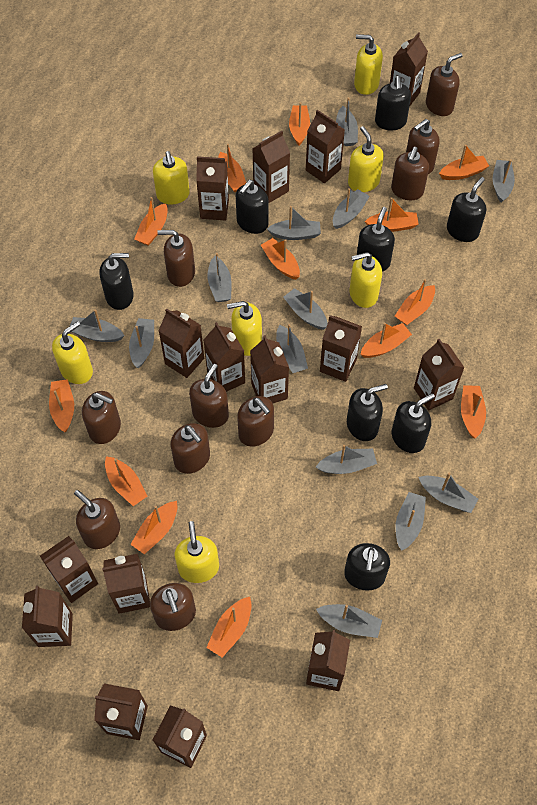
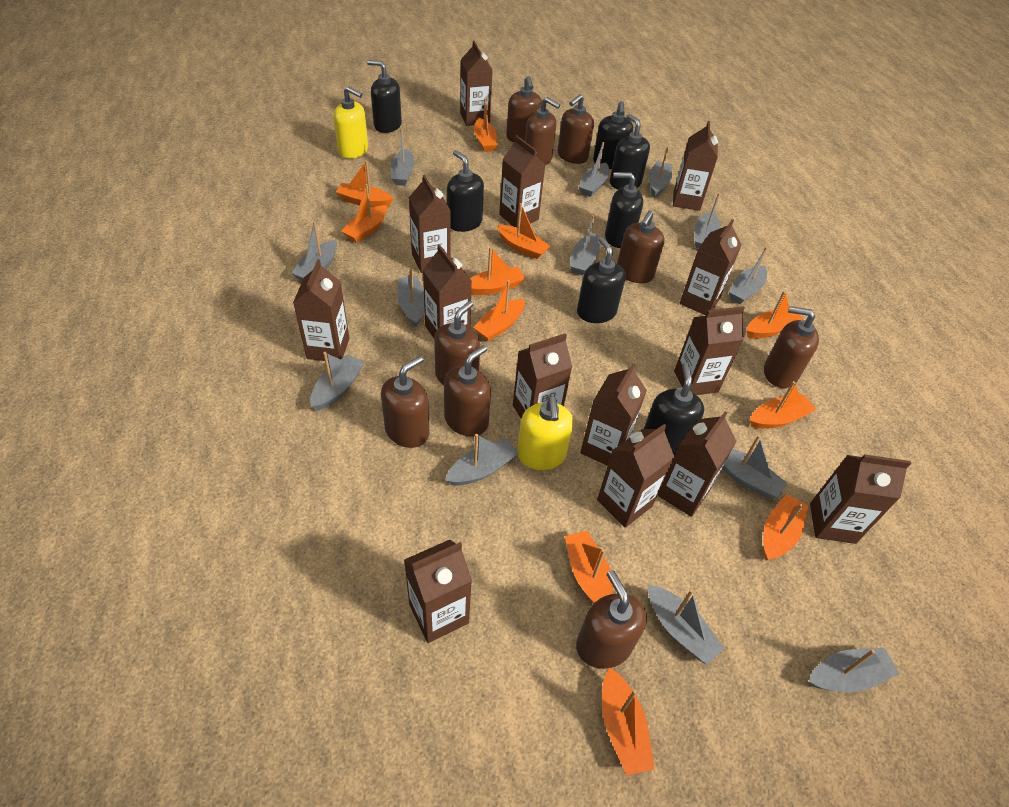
black soap dispenser: 8 -> 7
brown carton: 15 -> 14
brown soap dispenser: 10 -> 9
orange boat: 13 -> 11
yellow soap dispenser: 7 -> 2

